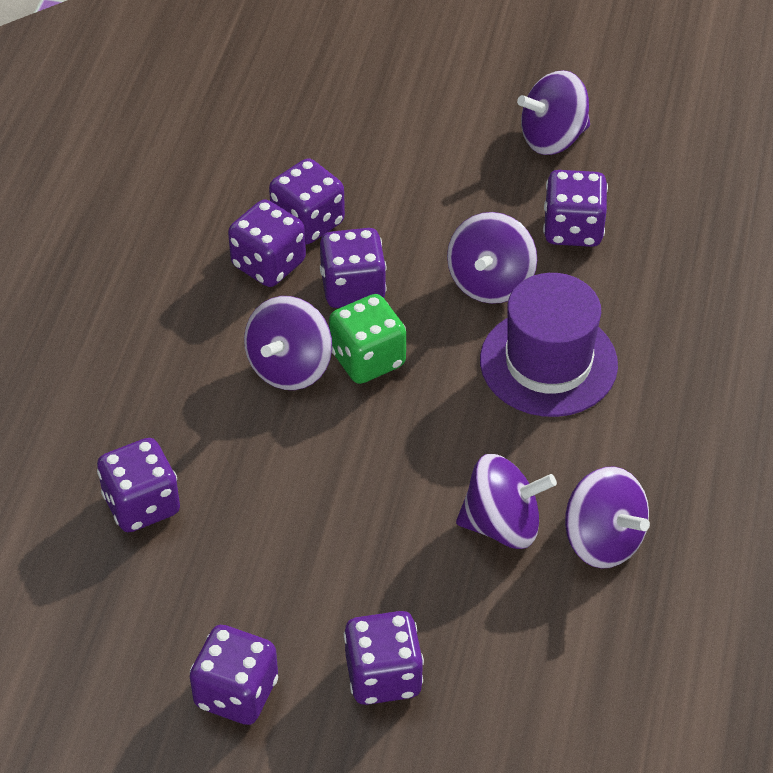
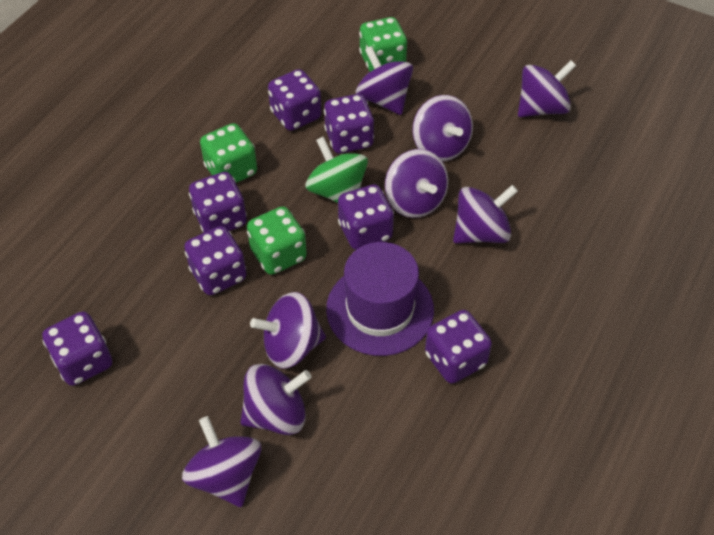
green dice: 1 -> 3
green spinning top: 0 -> 1
purple spinning top: 5 -> 8

